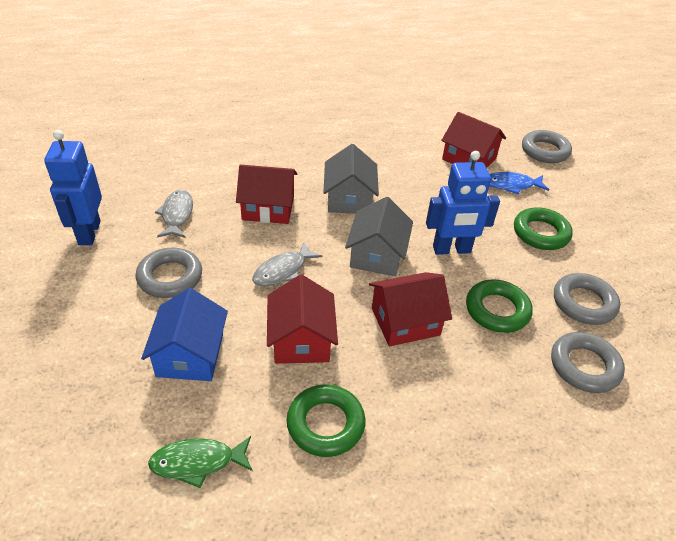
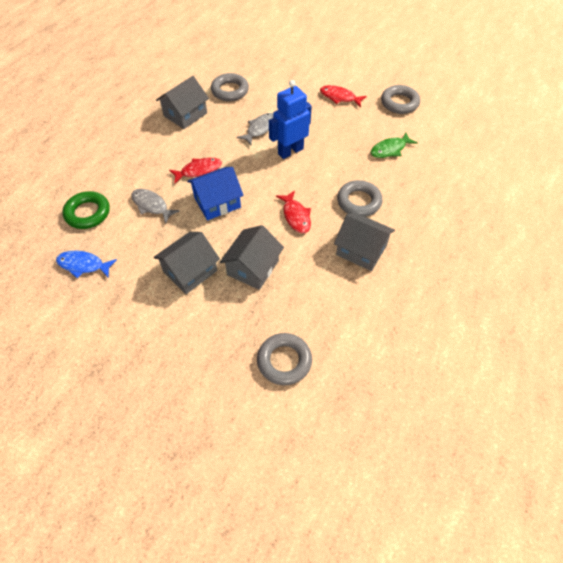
blue robot: 2 -> 1
green ring: 3 -> 1
grey house: 2 -> 4
red fish: 0 -> 3
red house: 4 -> 0

